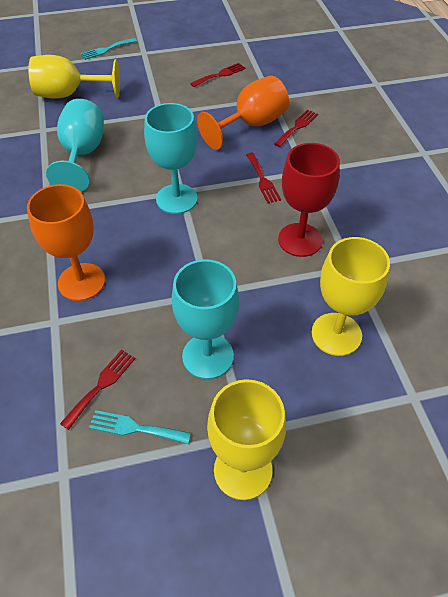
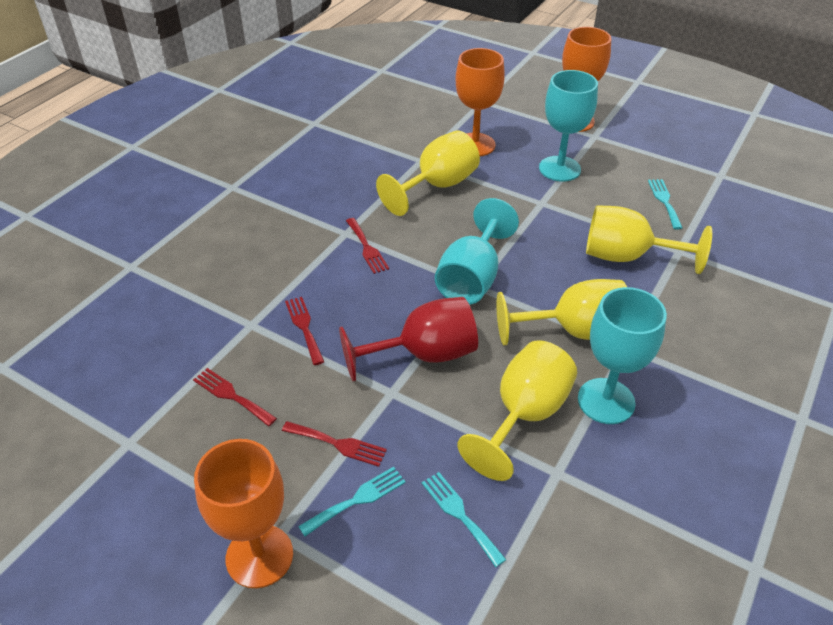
orange goblet: 2 -> 3
turquoise fork: 2 -> 3
yellow goblet: 3 -> 4

